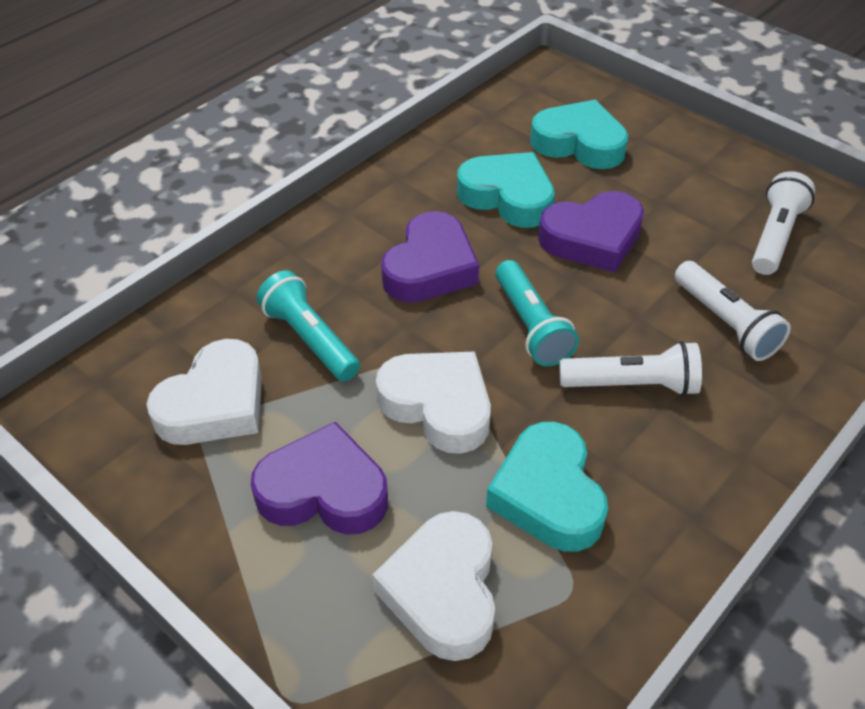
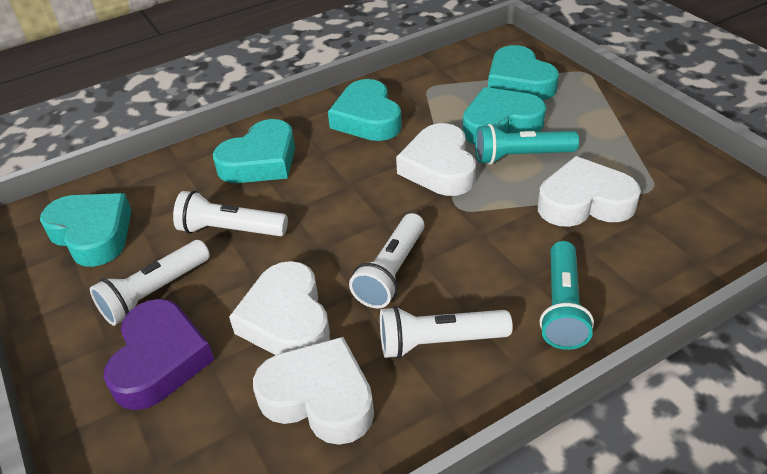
purple heart: 3 -> 1
turquoise heart: 3 -> 5
white flashlight: 3 -> 4
white heart: 3 -> 4

